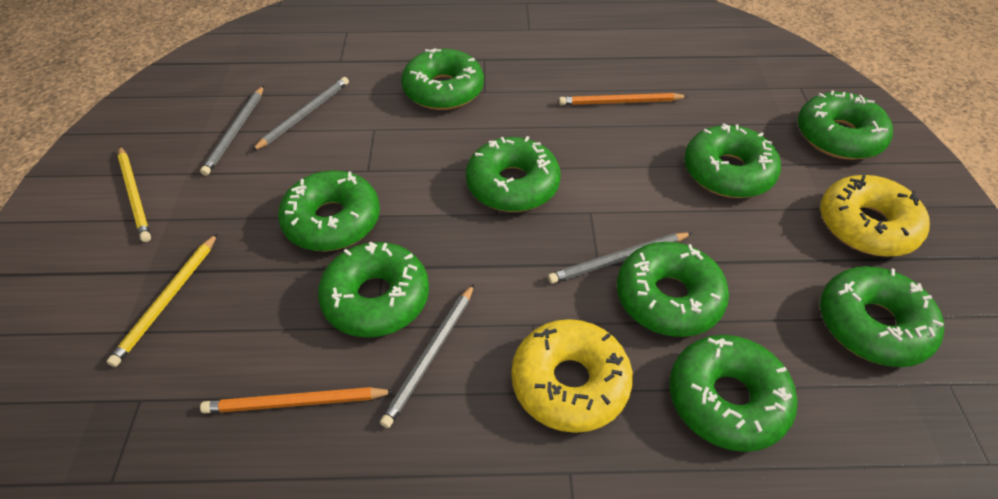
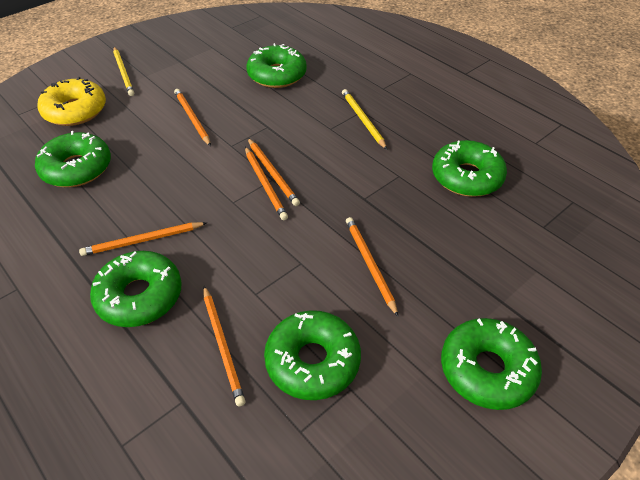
green donut: 9 -> 6
grey pencil: 4 -> 0
orange pencil: 2 -> 6
yellow donut: 2 -> 1

